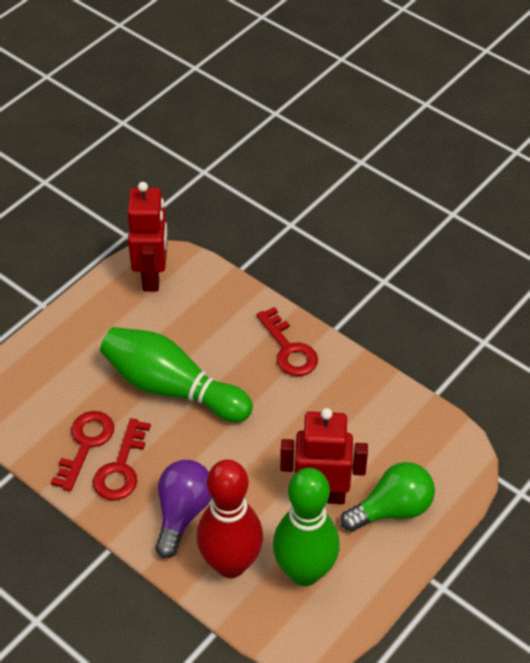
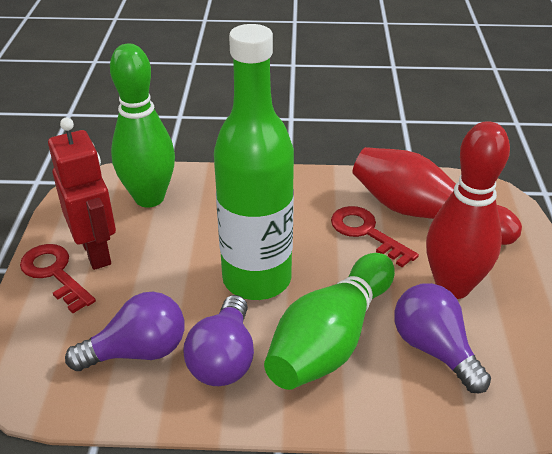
green bottle: 0 -> 1
green light bulb: 1 -> 0
purple light bulb: 1 -> 3
red bowling pin: 1 -> 2
red key: 3 -> 2
red robot: 2 -> 1

